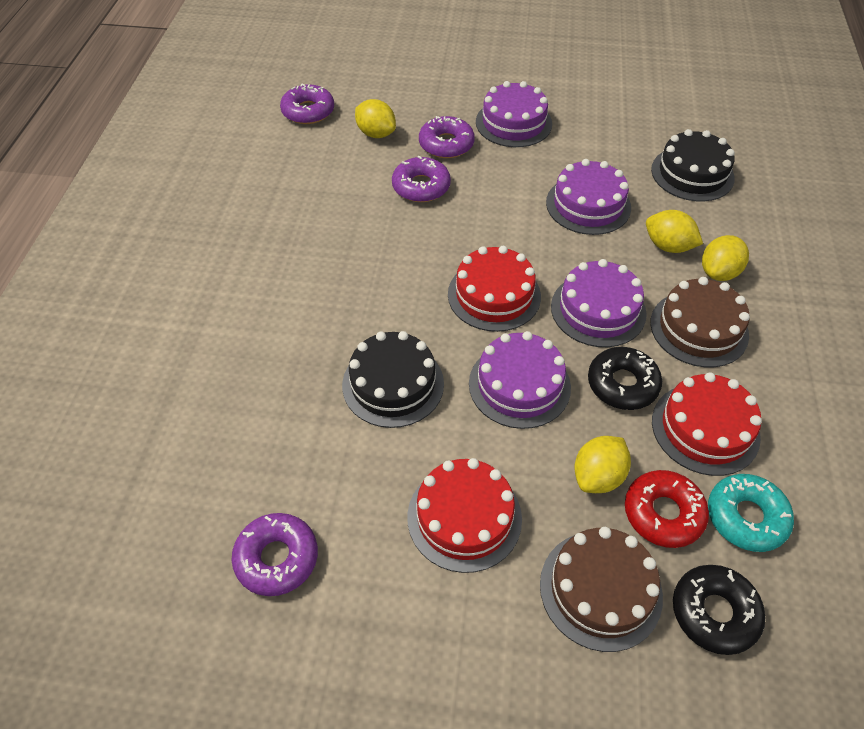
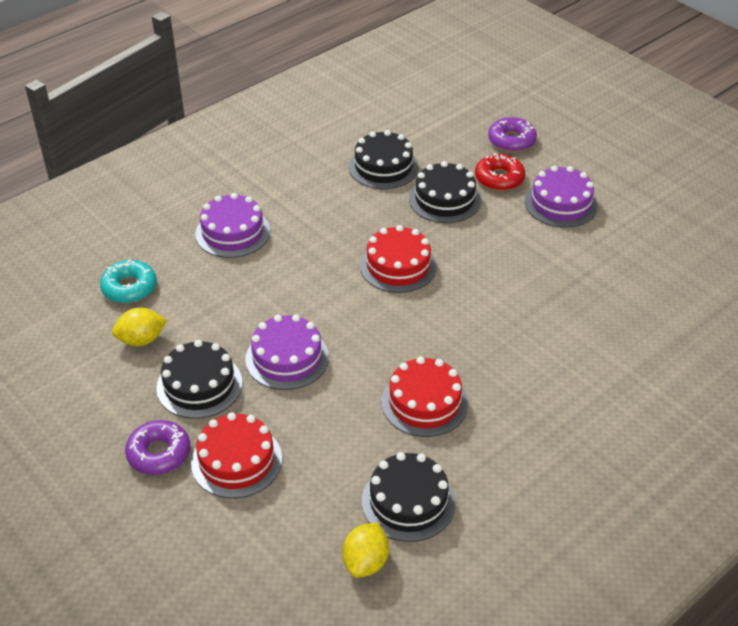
black cake: 2 -> 4
black donut: 2 -> 0
brown cake: 2 -> 0
purple cake: 4 -> 3
purple donut: 4 -> 2
yellow lemon: 4 -> 2

